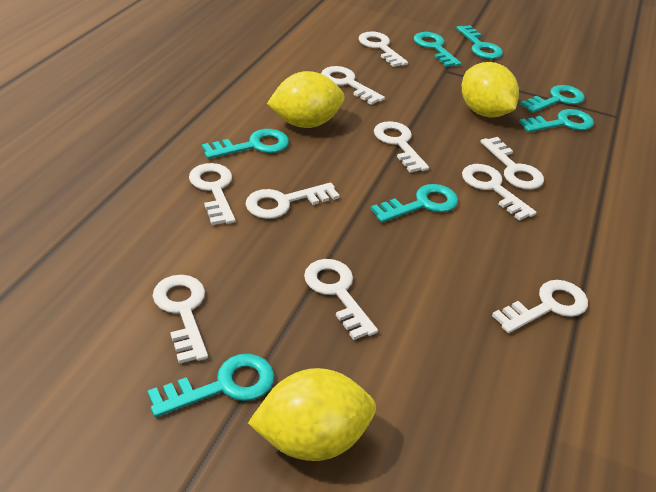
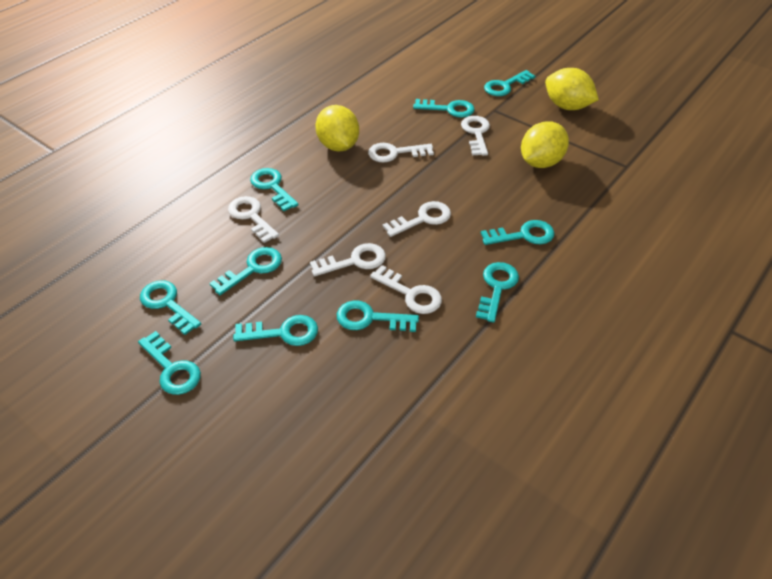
turquoise key: 7 -> 10
white key: 10 -> 6

